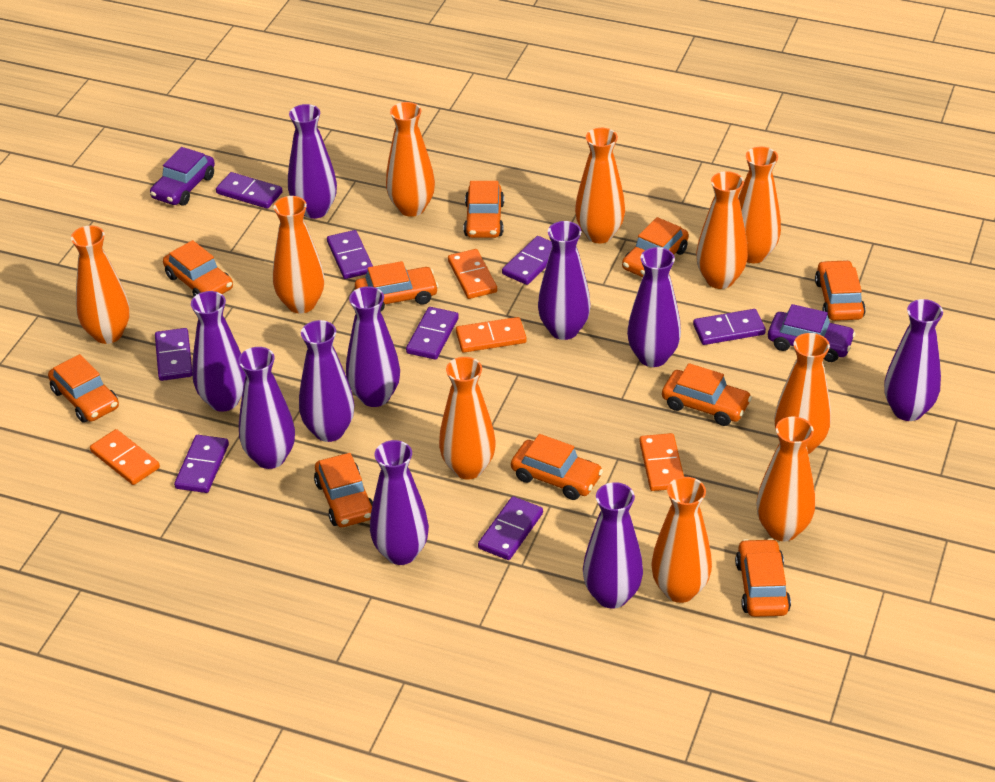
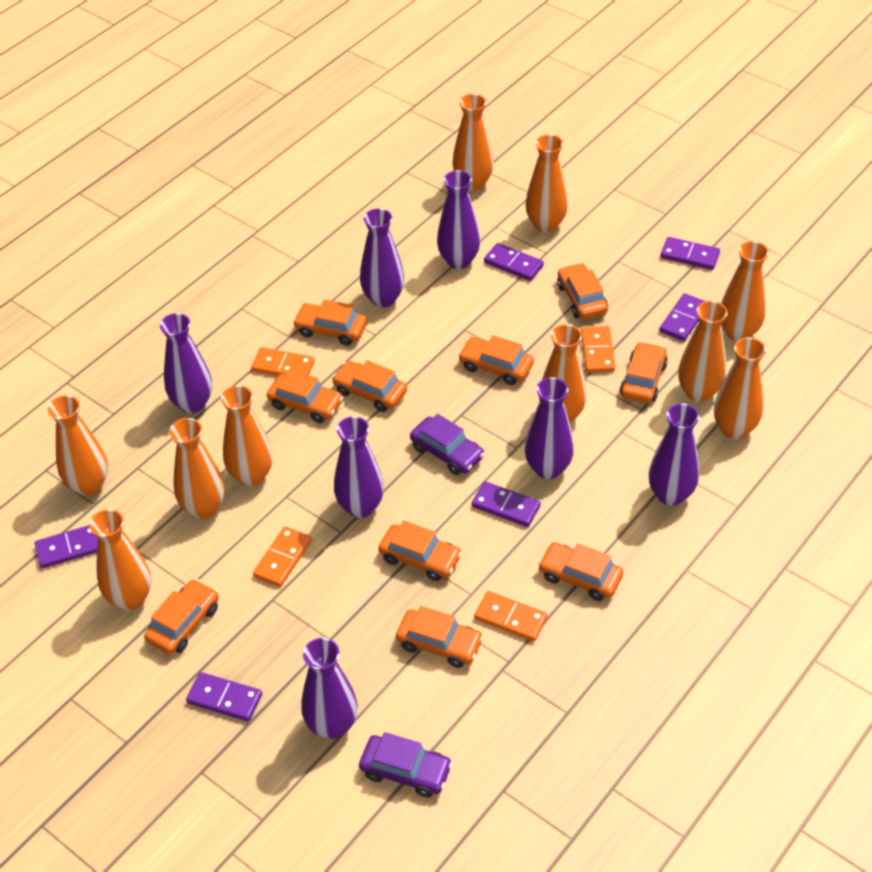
purple domino: 8 -> 6
purple vase: 10 -> 7

